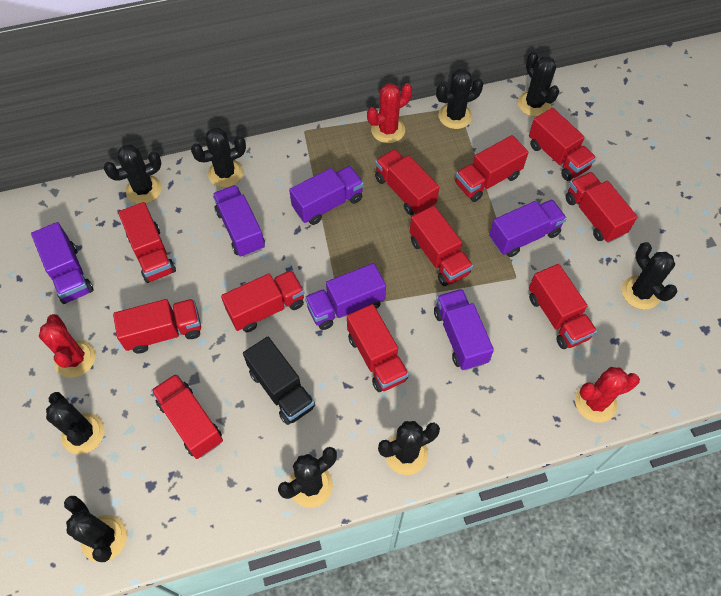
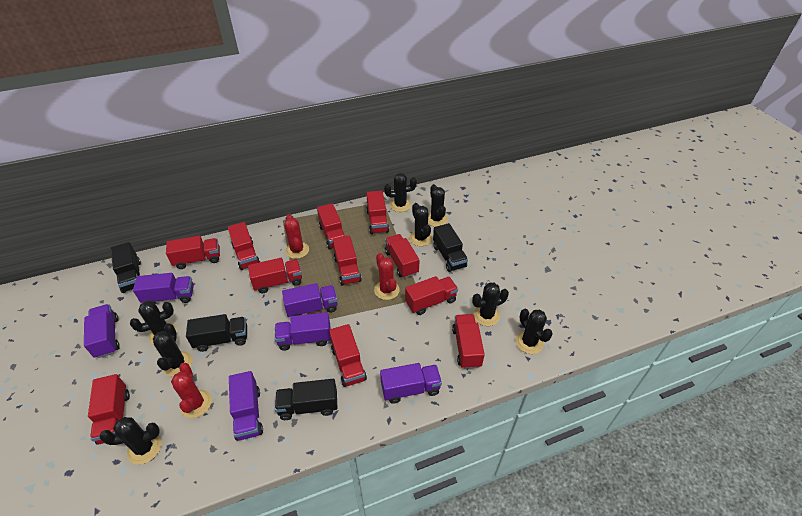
black cactus: 9 -> 8
black truck: 1 -> 4

